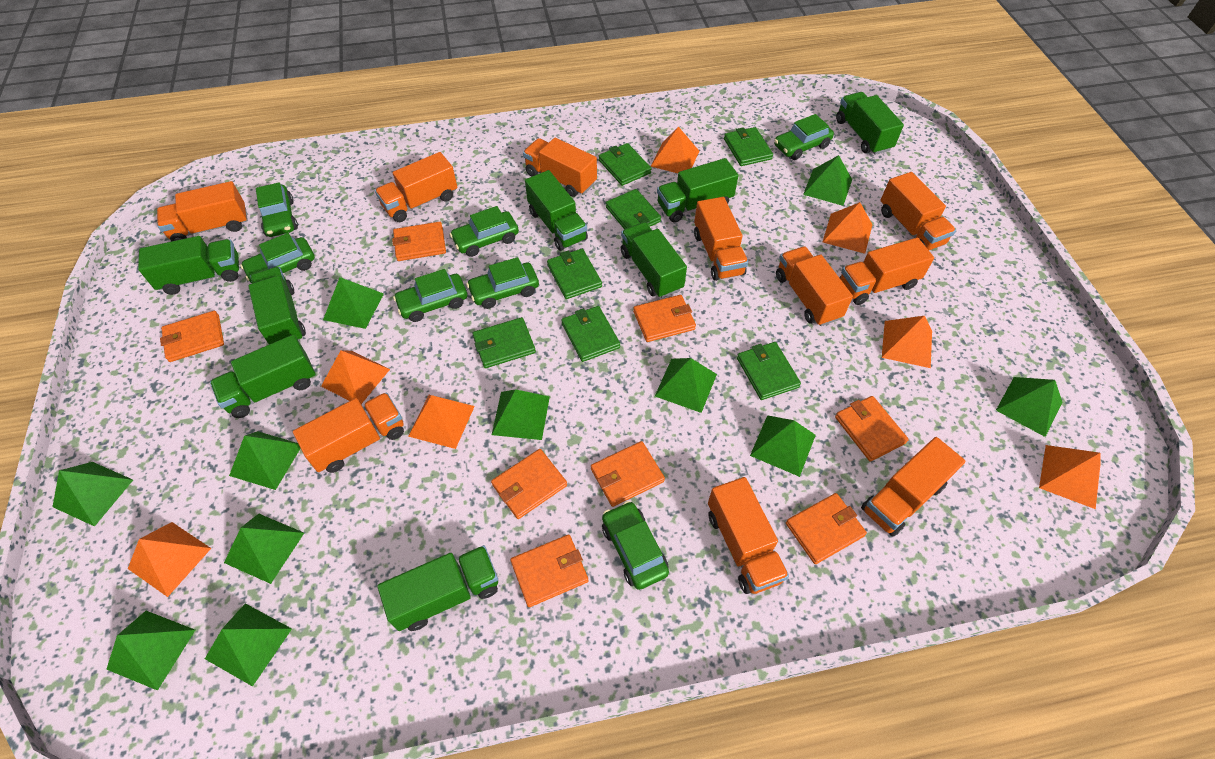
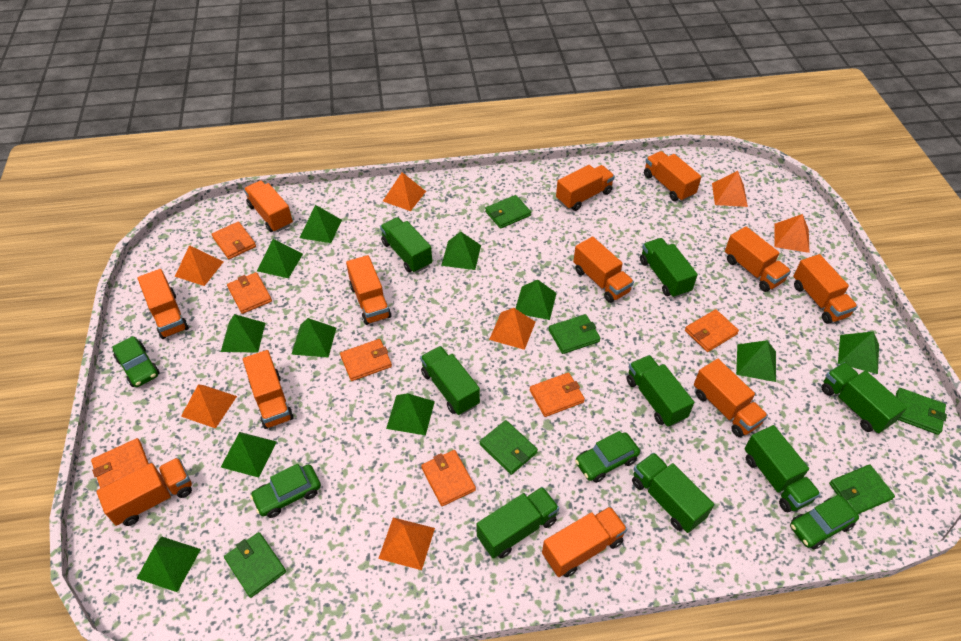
green car: 7 -> 4
green wallet: 7 -> 6
orange truck: 10 -> 12
orange wallet: 8 -> 7

